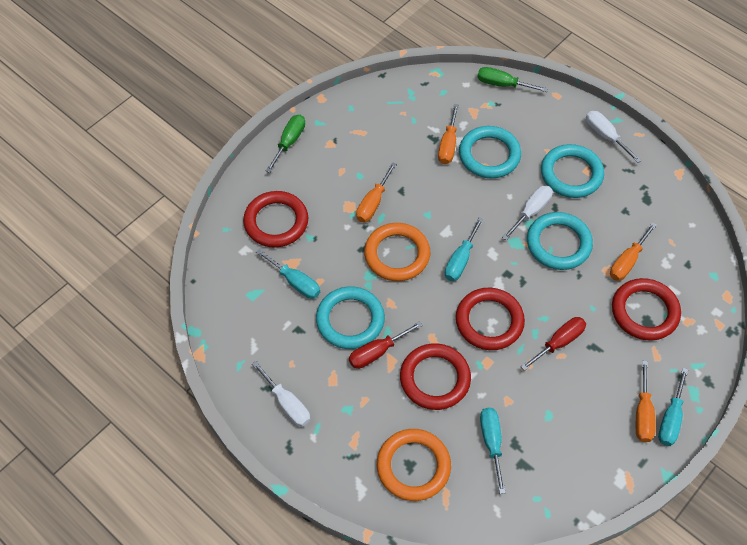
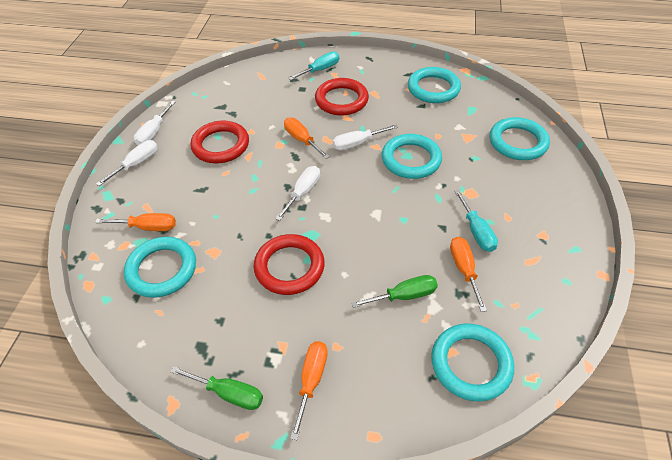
orange ring: 2 -> 0
red ring: 4 -> 3
red screwdriver: 2 -> 0
turquoise ring: 4 -> 5
turquoise screwdriver: 4 -> 2
white screwdriver: 3 -> 4

